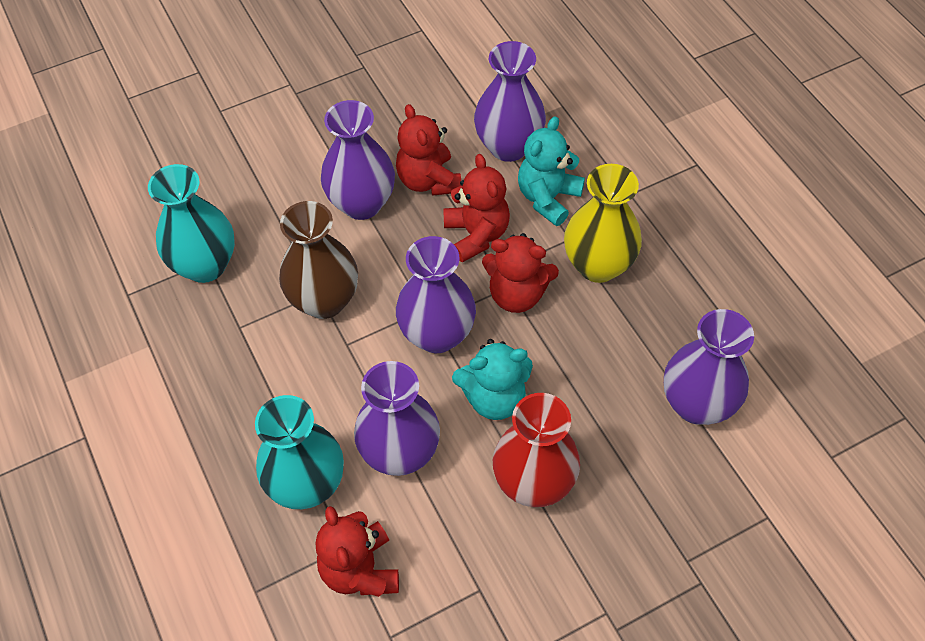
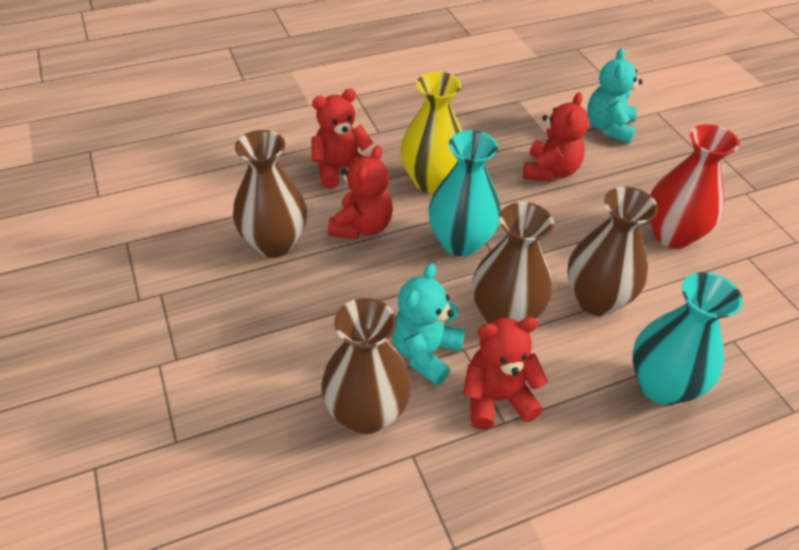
brown vase: 1 -> 4
purple vase: 5 -> 0

